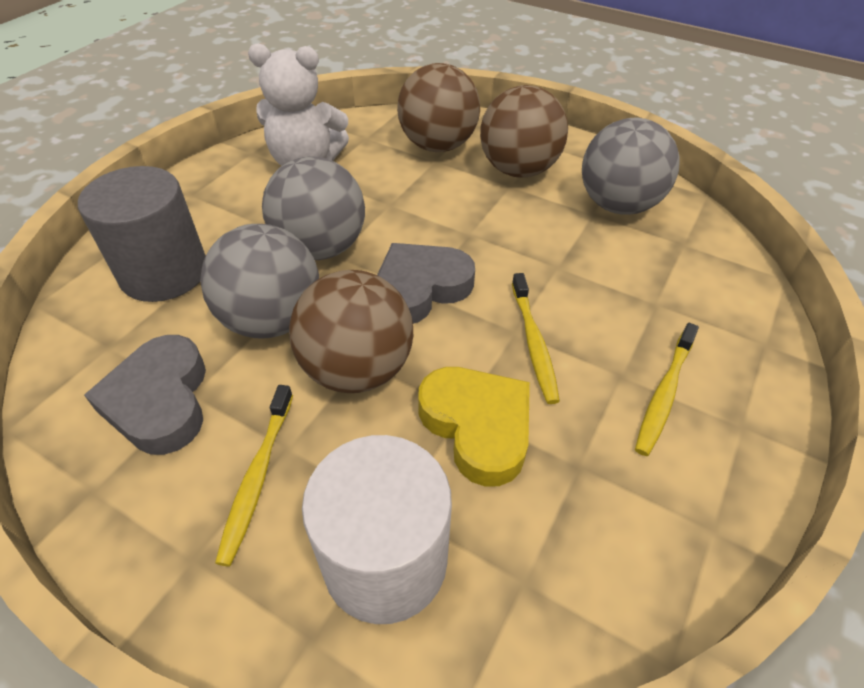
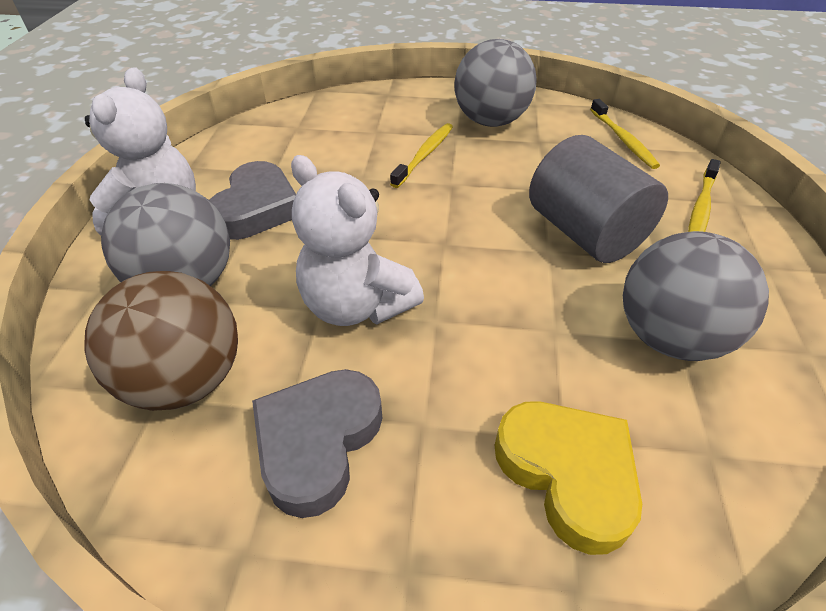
brown ball: 3 -> 1
white cylinder: 1 -> 0
white teddy bear: 1 -> 2

